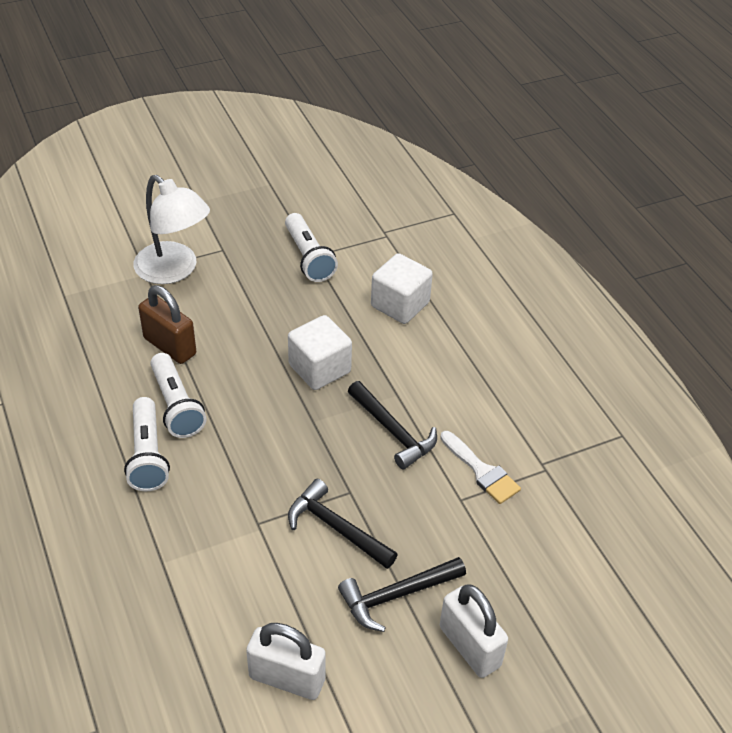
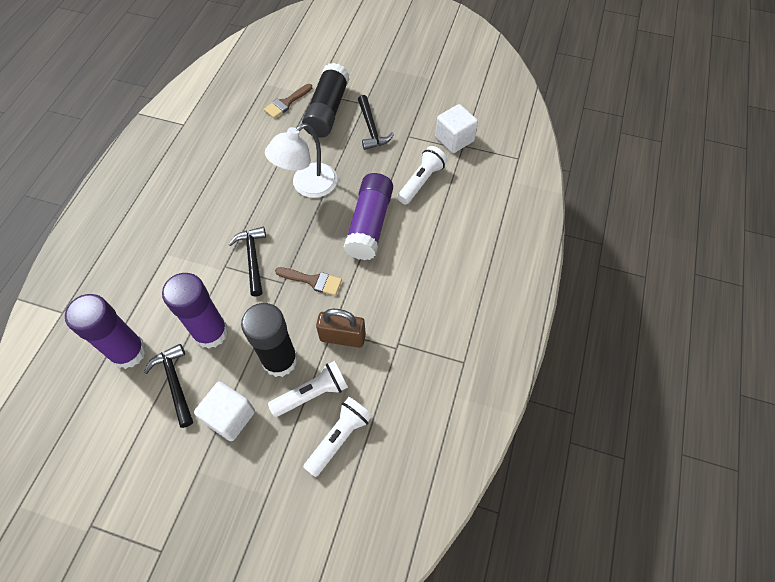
black glue stick: 0 -> 2
brown brush: 0 -> 2
purple glue stick: 0 -> 3
white brush: 1 -> 0
white padlock: 2 -> 0

